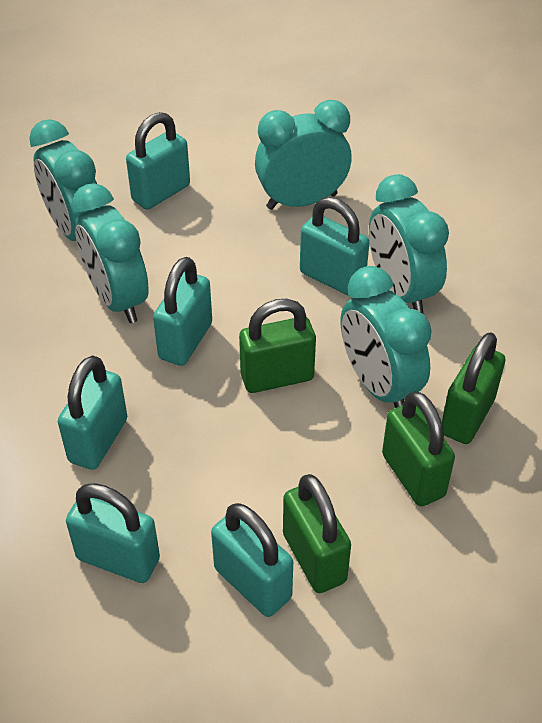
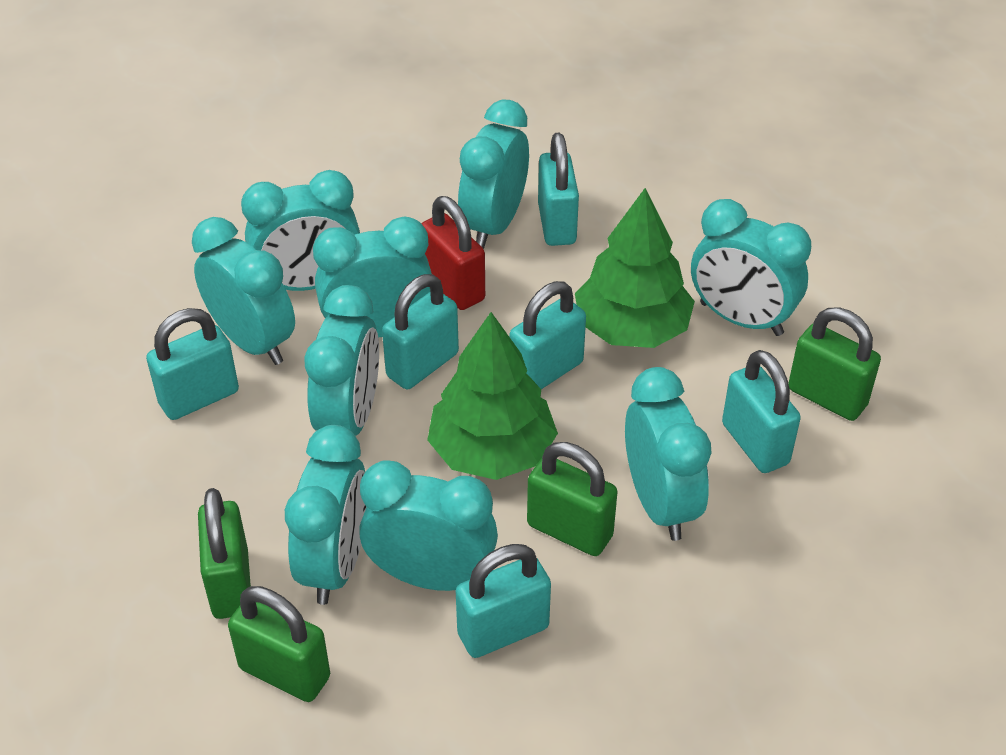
green tree: 0 -> 2
red padlock: 0 -> 1
turquoise clock: 5 -> 9

